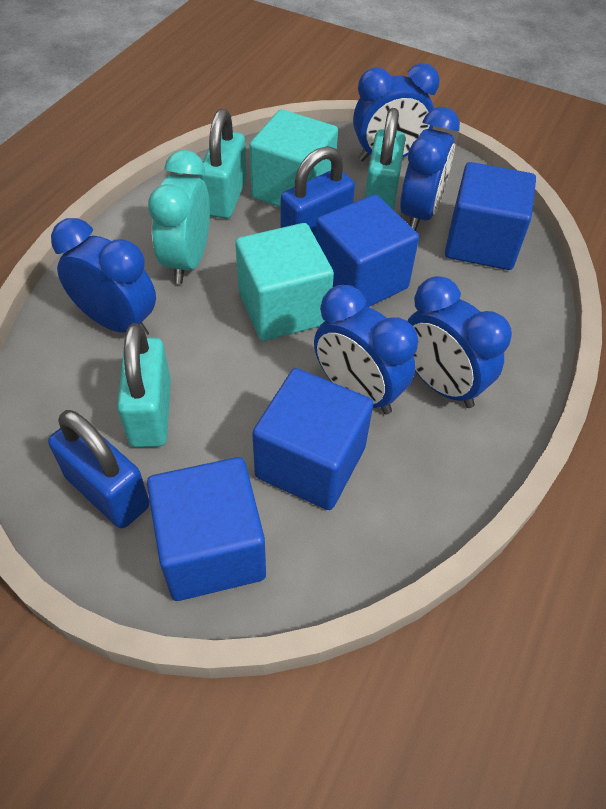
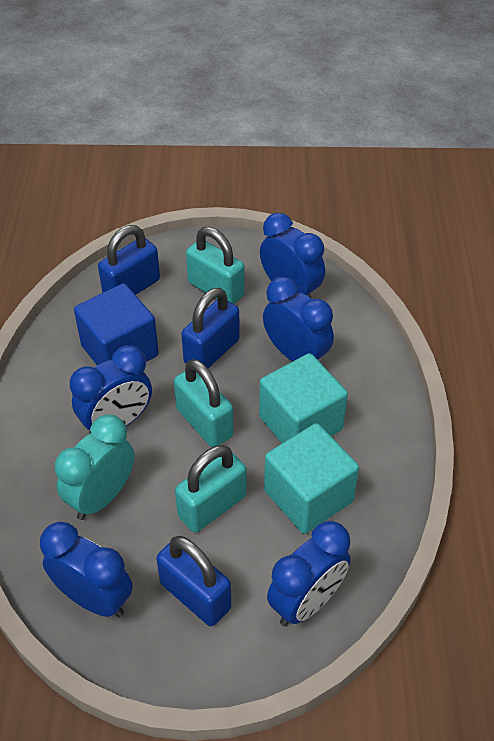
blue cube: 4 -> 1
blue padlock: 2 -> 3

